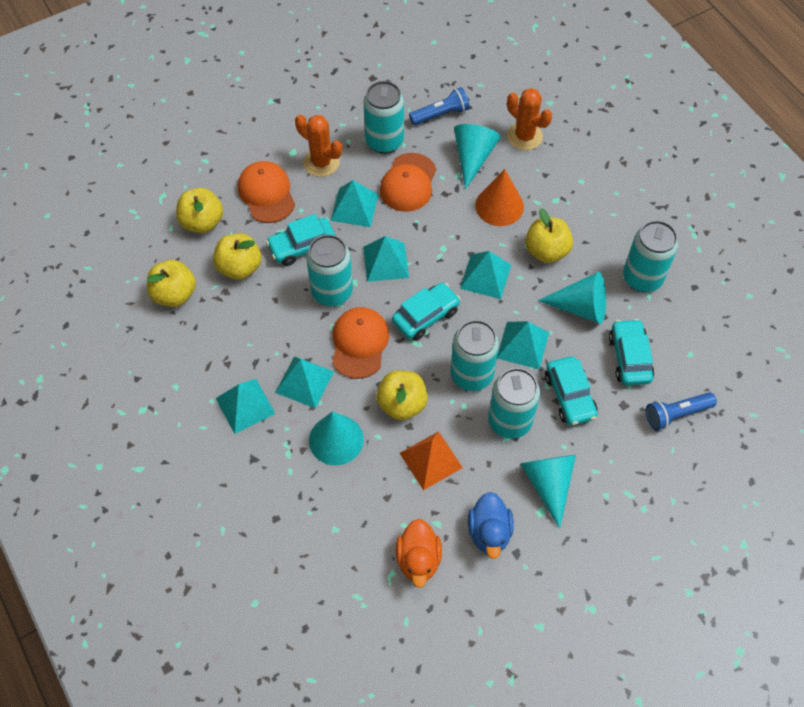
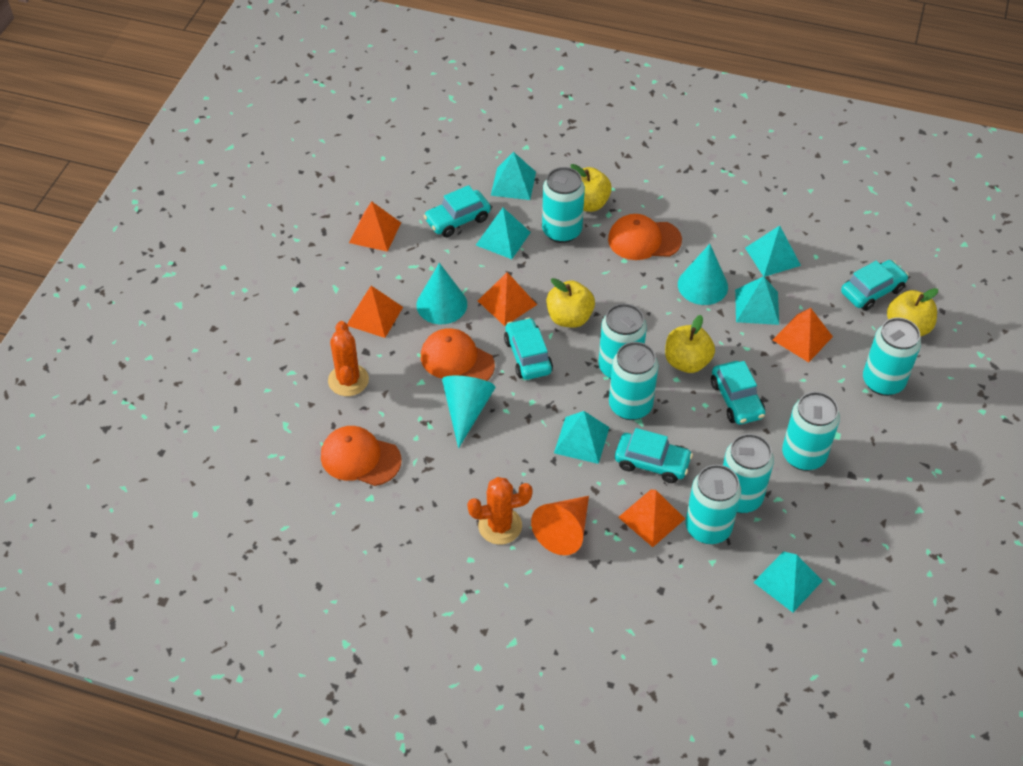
blue duck: 1 -> 0
blue flashlight: 2 -> 0
orange duck: 1 -> 0
orange pyramid: 1 -> 5
turquoise can: 5 -> 7
turquoise car: 4 -> 5
turquoise cone: 4 -> 3
yellow apple: 5 -> 4

